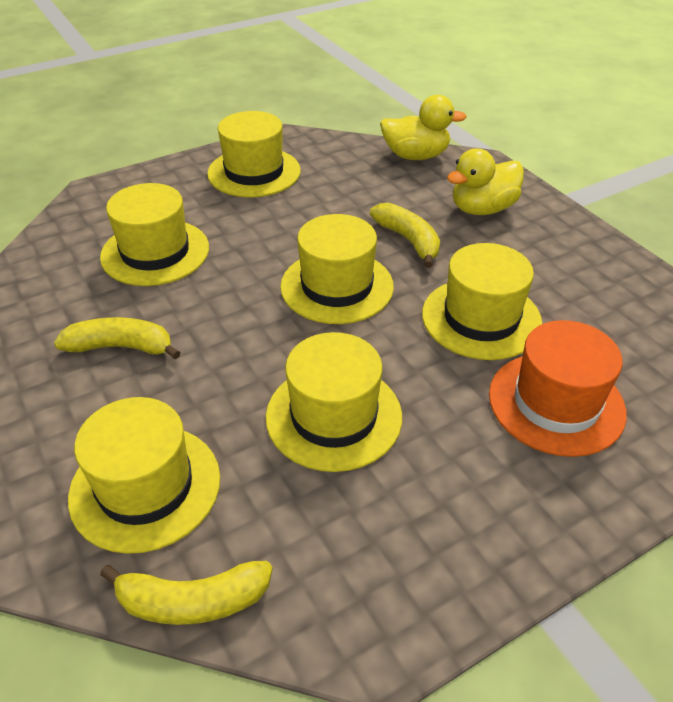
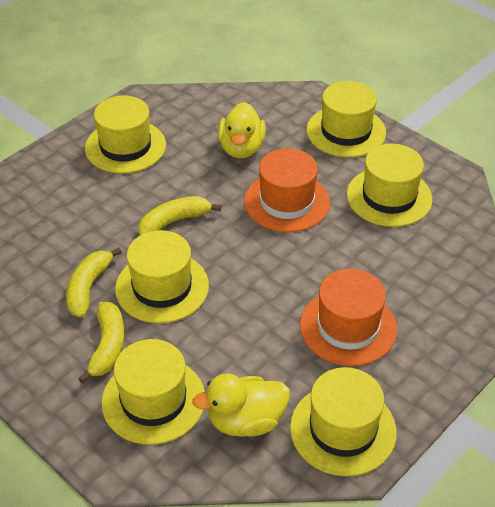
orange hat: 1 -> 2

